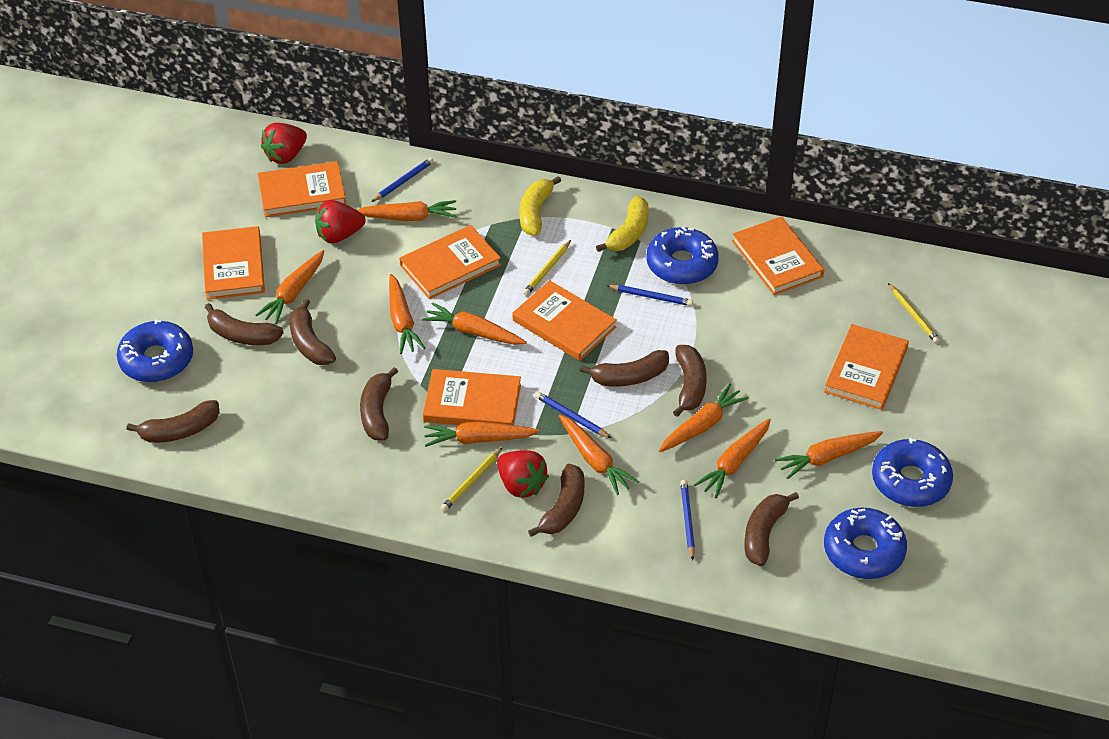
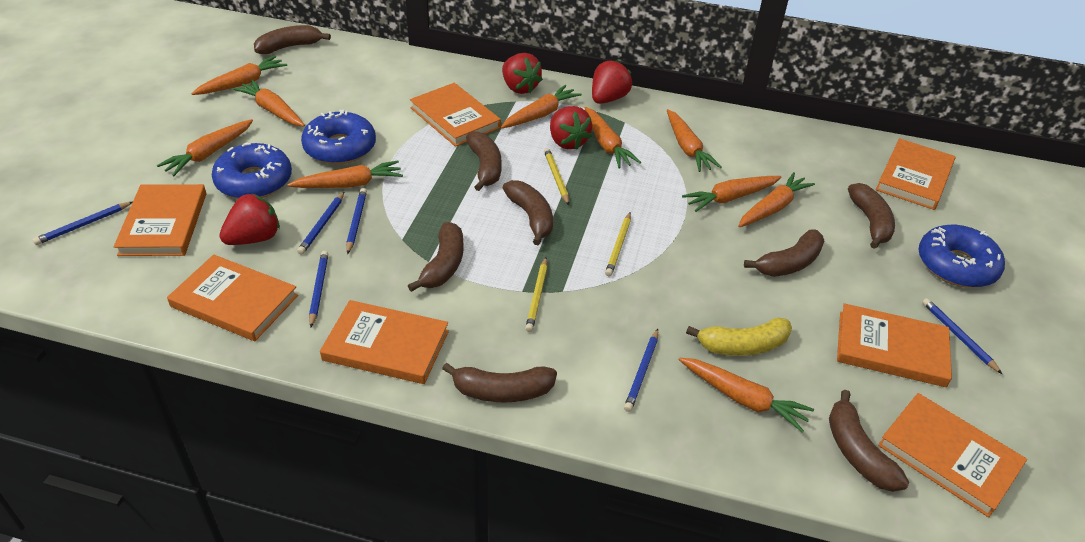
blue donut: 4 -> 3
blue pencil: 4 -> 6
orange carrot: 9 -> 10
red strawberry: 3 -> 4
yellow banana: 2 -> 1

